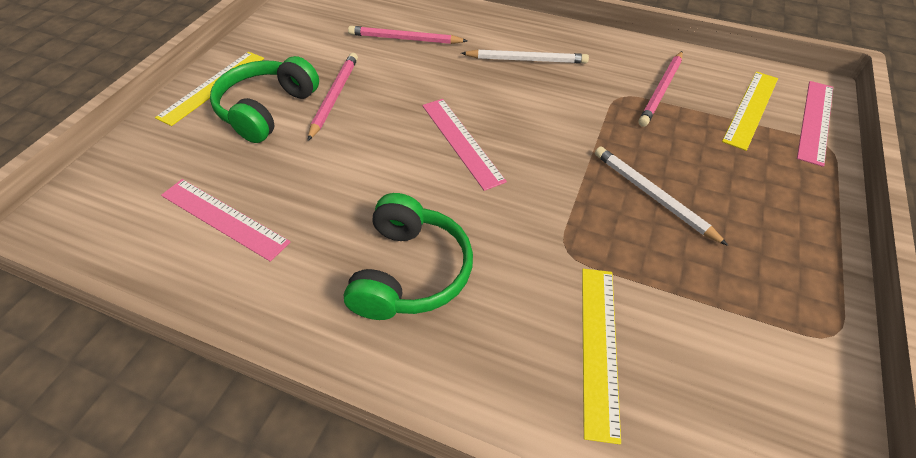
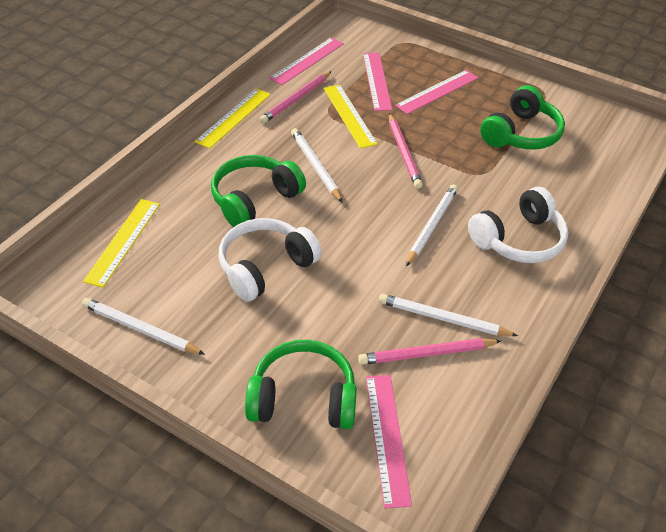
green headphones: 2 -> 3
pink ruler: 3 -> 4
white headphones: 0 -> 2
white pencil: 2 -> 4

